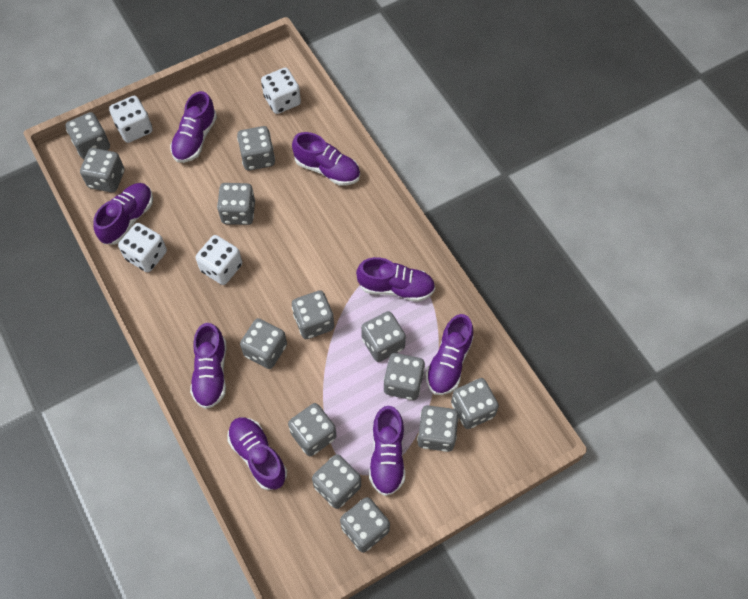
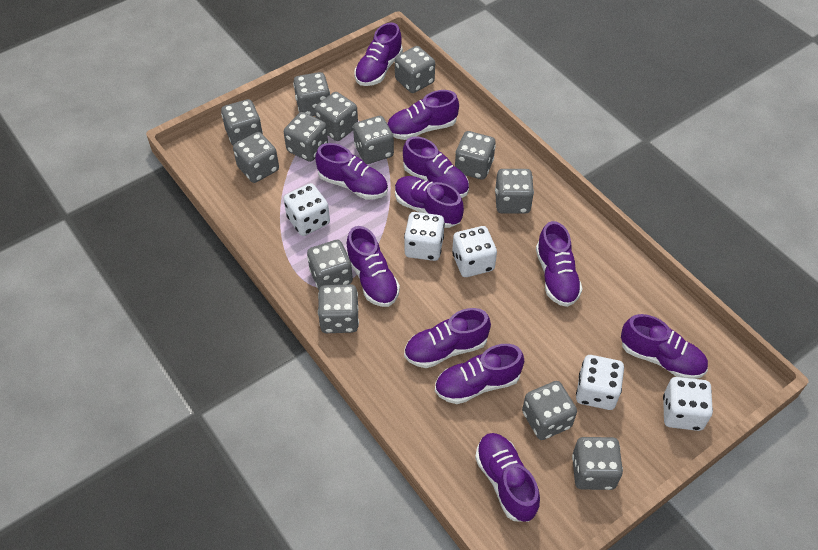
purple shoe: 8 -> 11
white dice: 4 -> 5

